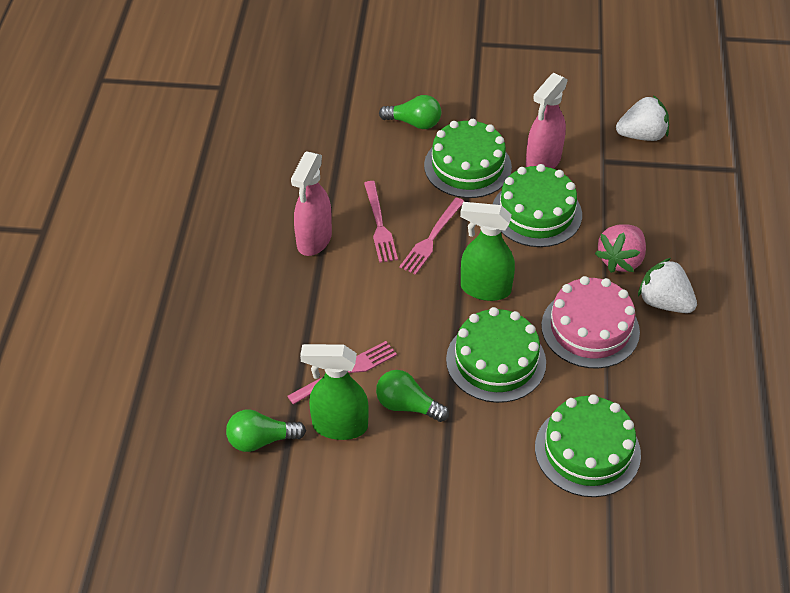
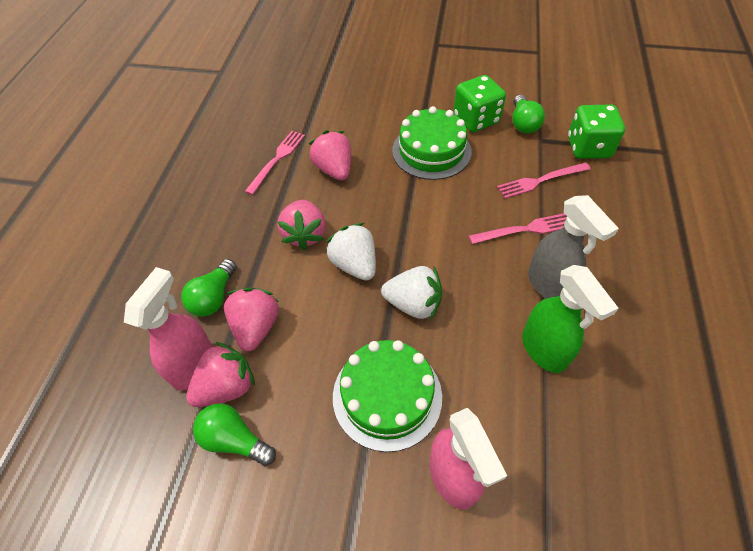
green cake: 4 -> 2
green dice: 0 -> 2
green spray bottle: 2 -> 1
grey spray bottle: 0 -> 1
pink cake: 1 -> 0
pink strawberry: 1 -> 4

